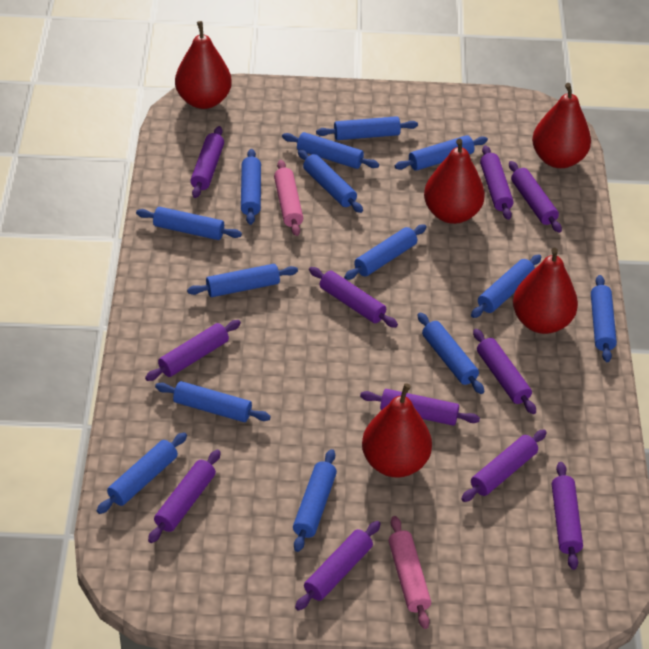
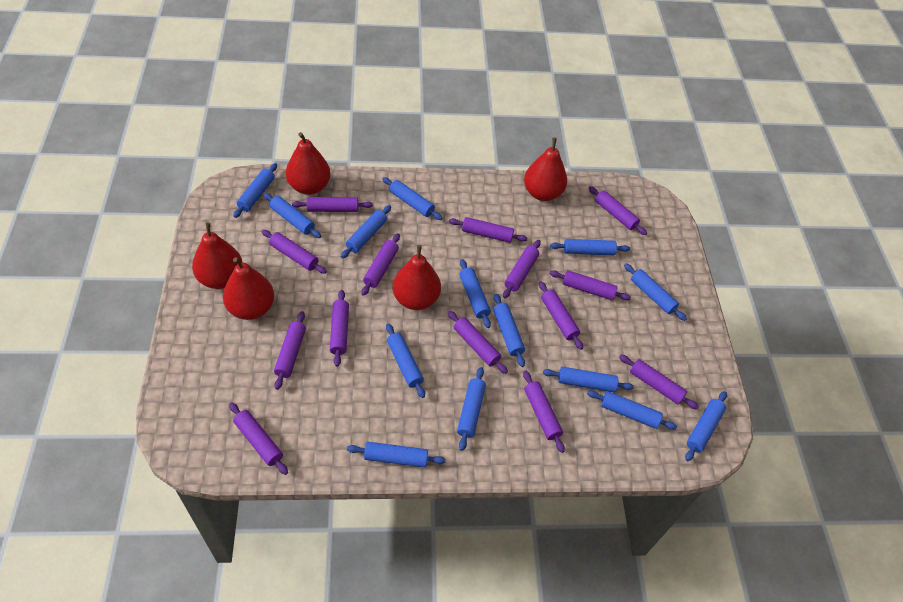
pink rolling pin: 2 -> 0
purple rolling pin: 11 -> 14

